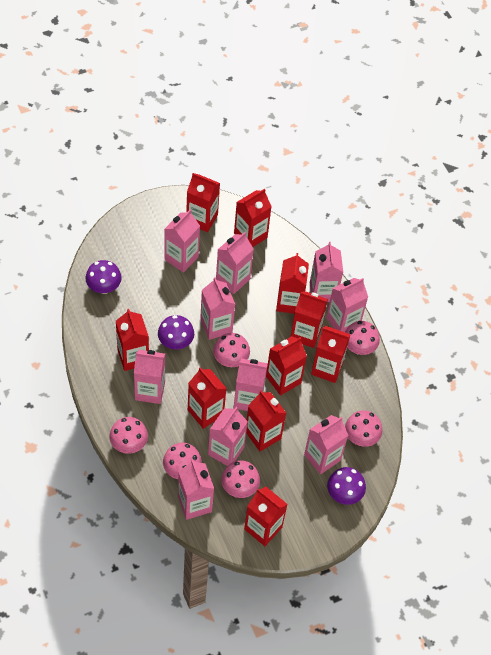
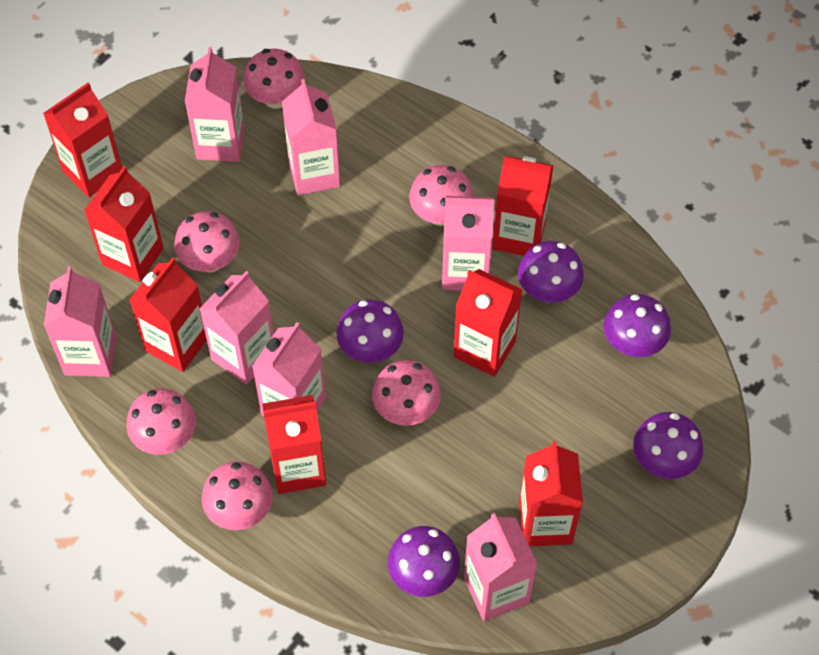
pink carton: 10 -> 7
purple mushroom: 3 -> 5
red carton: 10 -> 7

